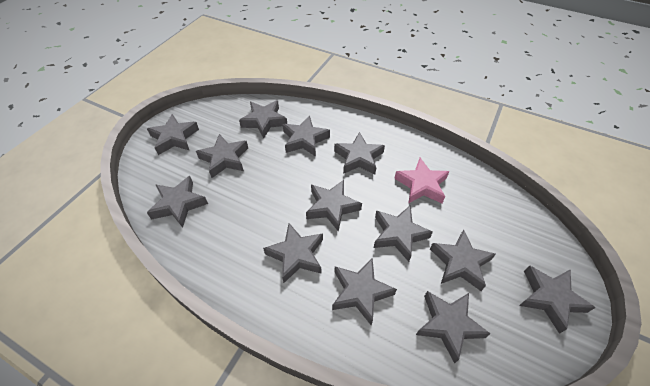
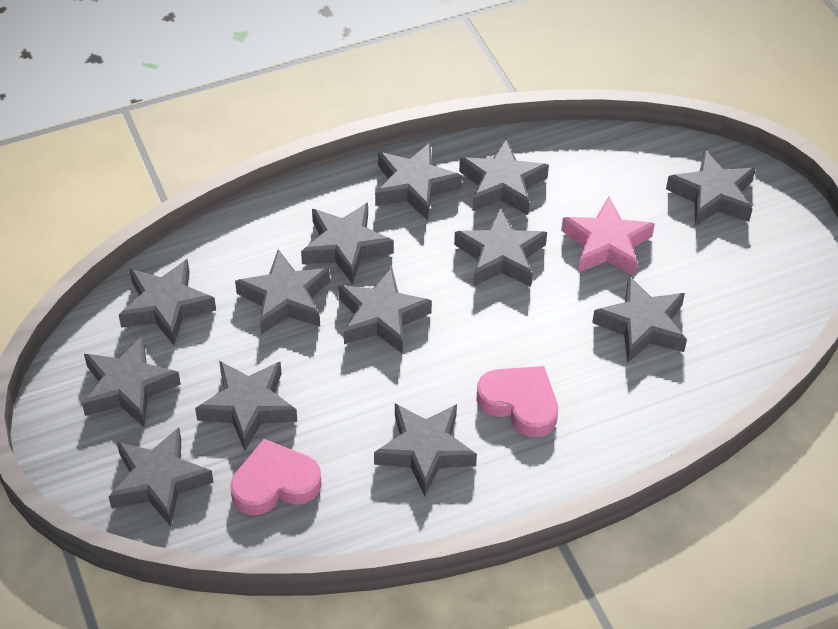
pink heart: 0 -> 2

